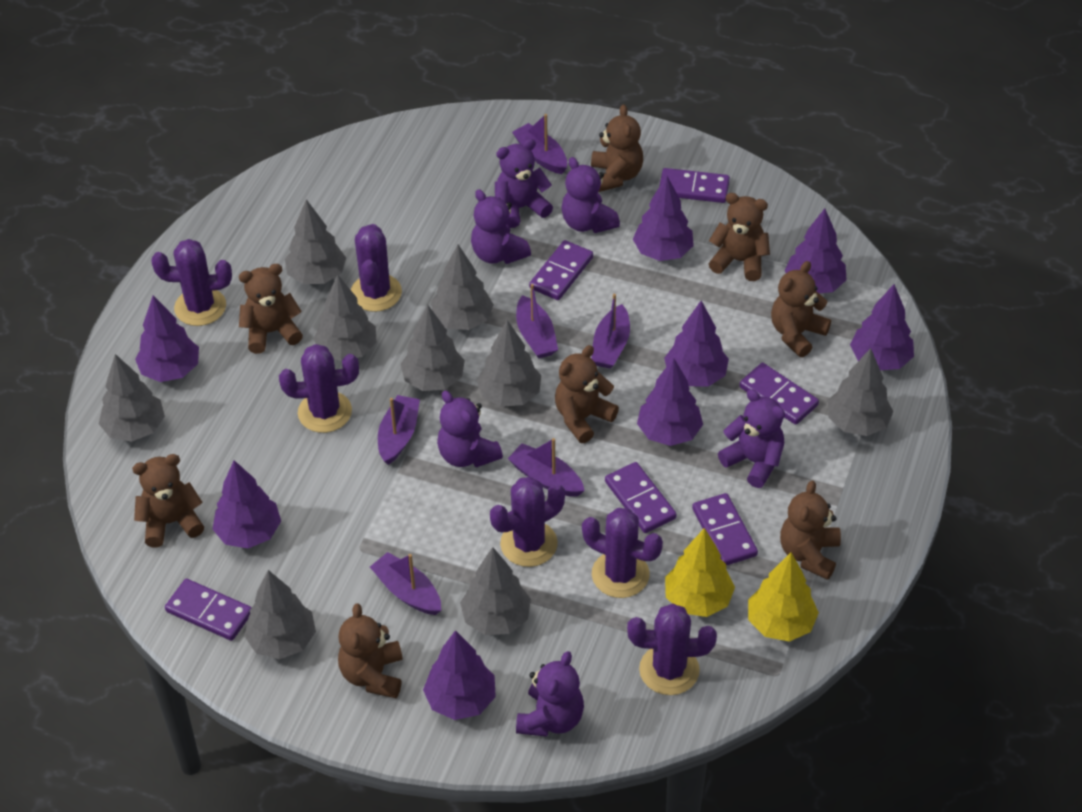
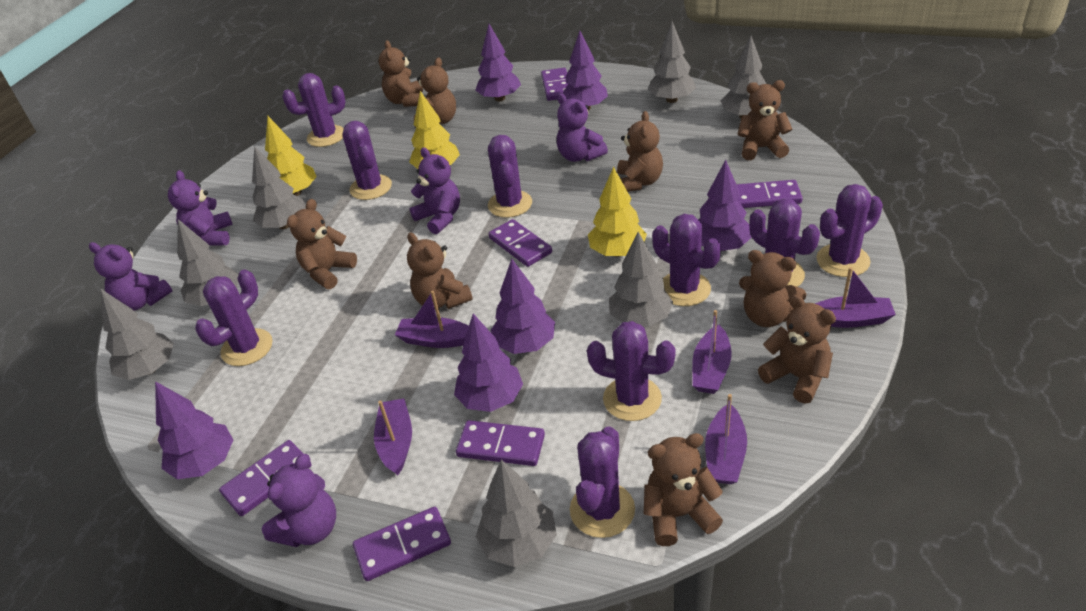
brown teddy bear: 8 -> 9
grey tree: 9 -> 7
purple boat: 6 -> 5
purple cactus: 6 -> 9
purple teddy bear: 6 -> 5
purple tree: 8 -> 6
yellow tree: 2 -> 3

